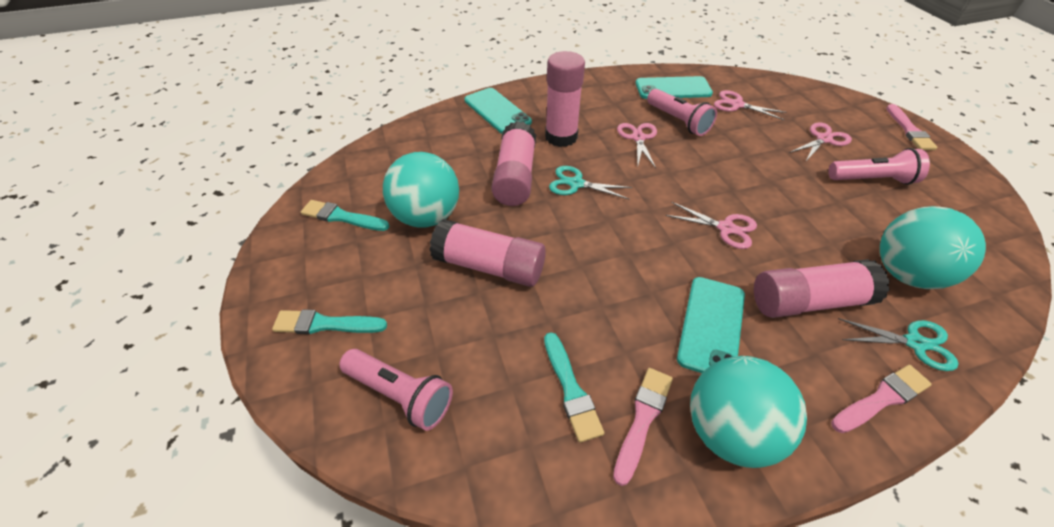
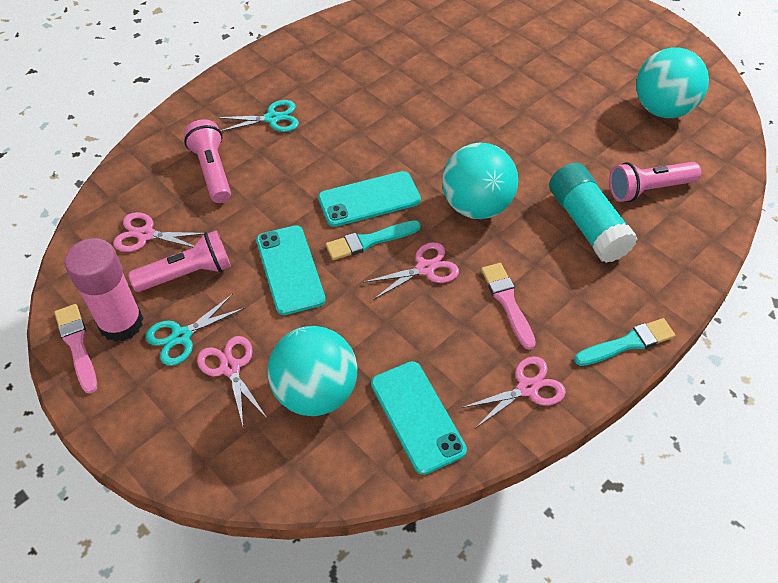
pink brush: 3 -> 2
pink glue stick: 4 -> 1
turquoise brush: 3 -> 2
turquoise glue stick: 0 -> 1

